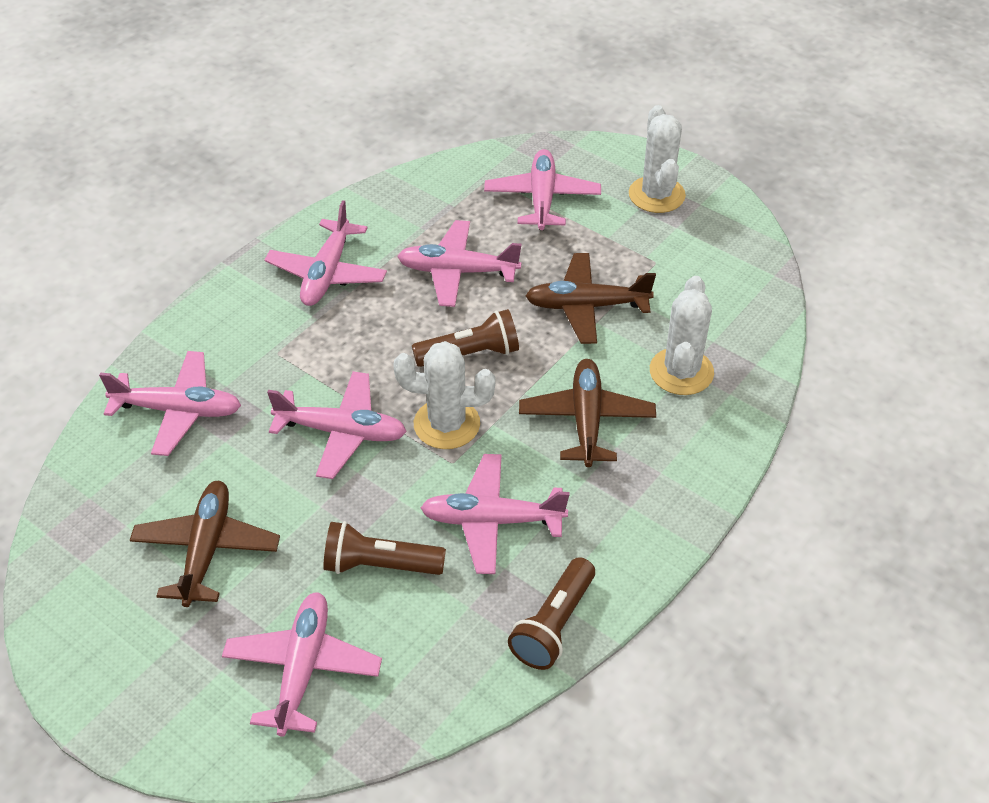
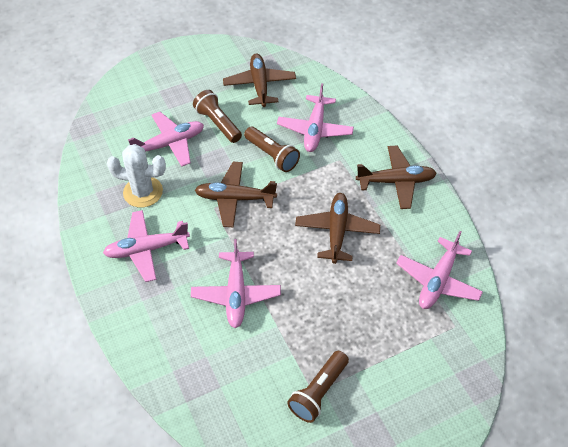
brown plane: 3 -> 4
pink plane: 7 -> 5
white cactus: 3 -> 1

